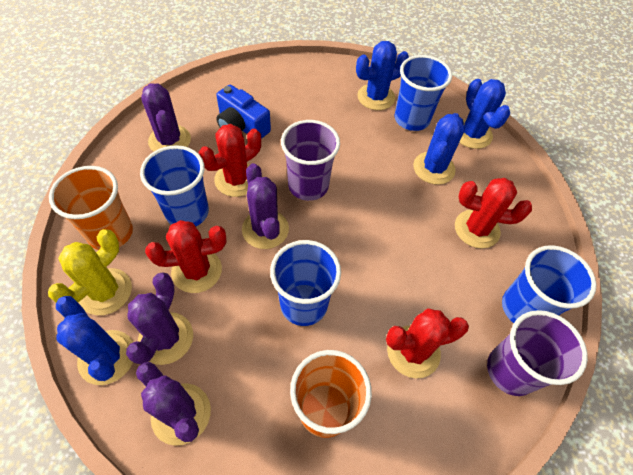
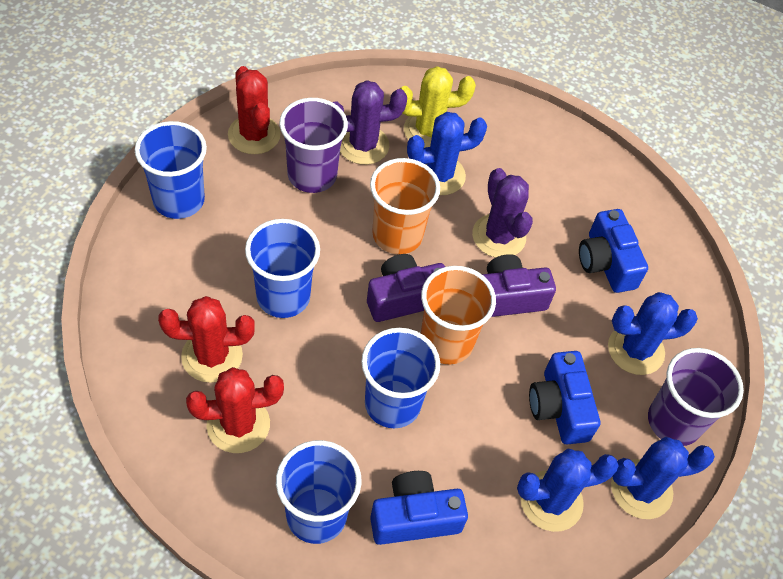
blue camera: 1 -> 3
purple cactus: 4 -> 2
purple camera: 0 -> 2
red cactus: 4 -> 3

